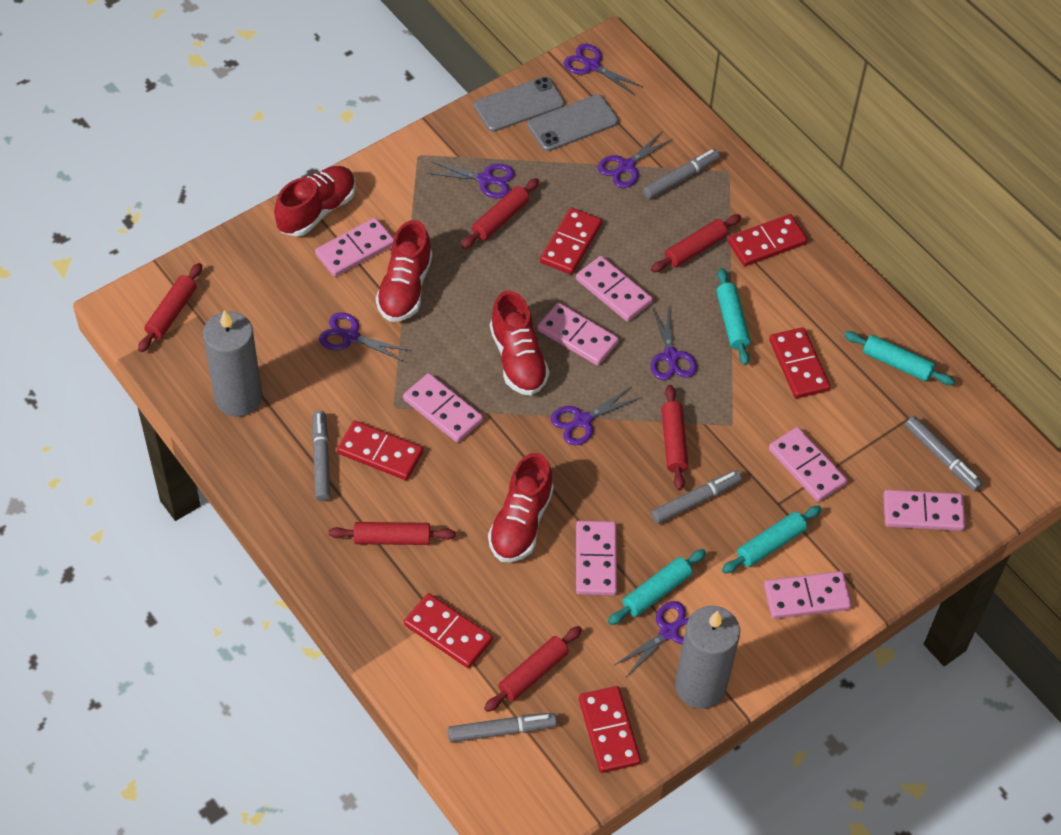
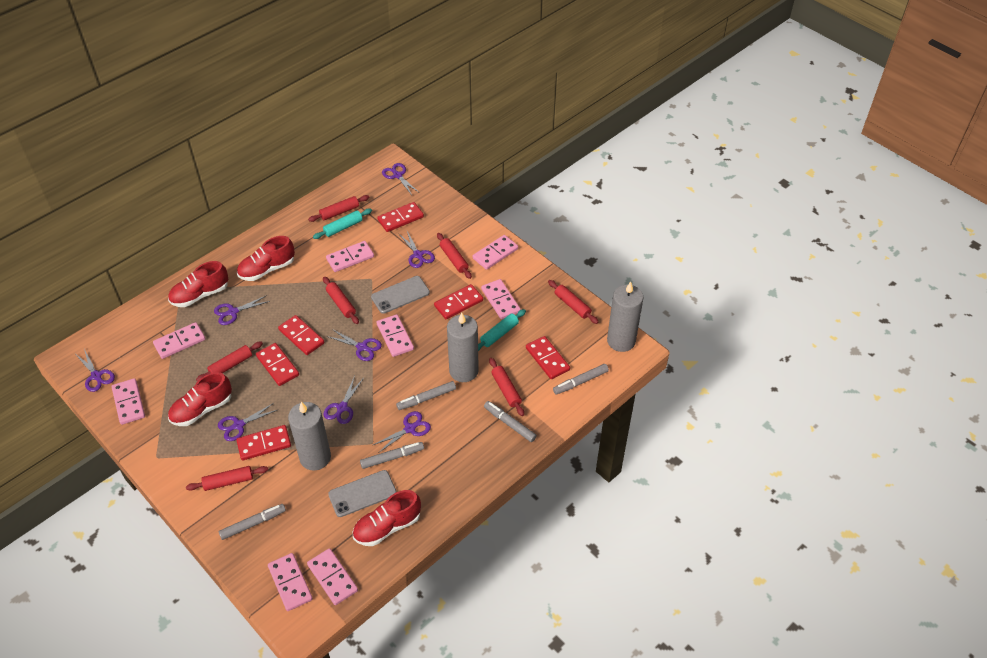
grey candle: 2 -> 3
purple scissors: 7 -> 8
red rolling pin: 6 -> 7
turquoise rolling pin: 4 -> 2

